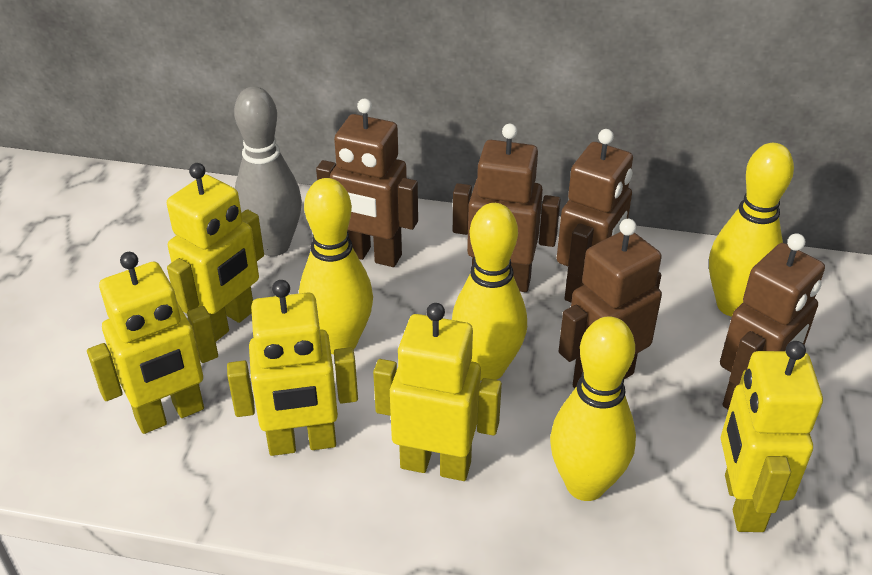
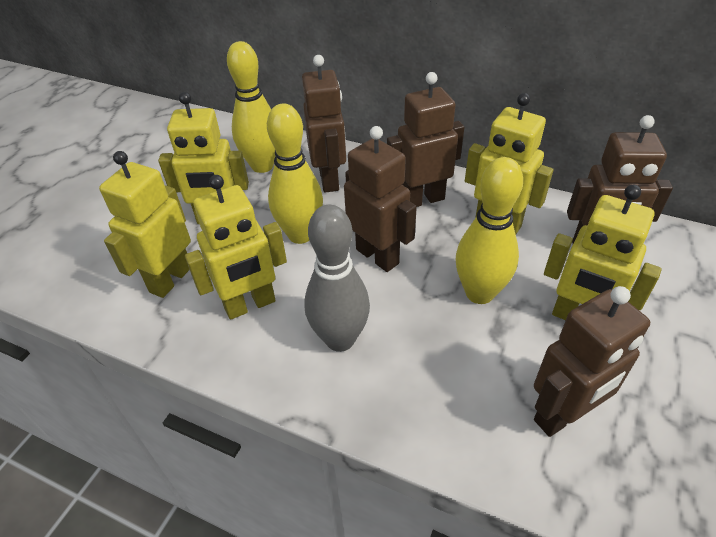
yellow bowling pin: 4 -> 3

